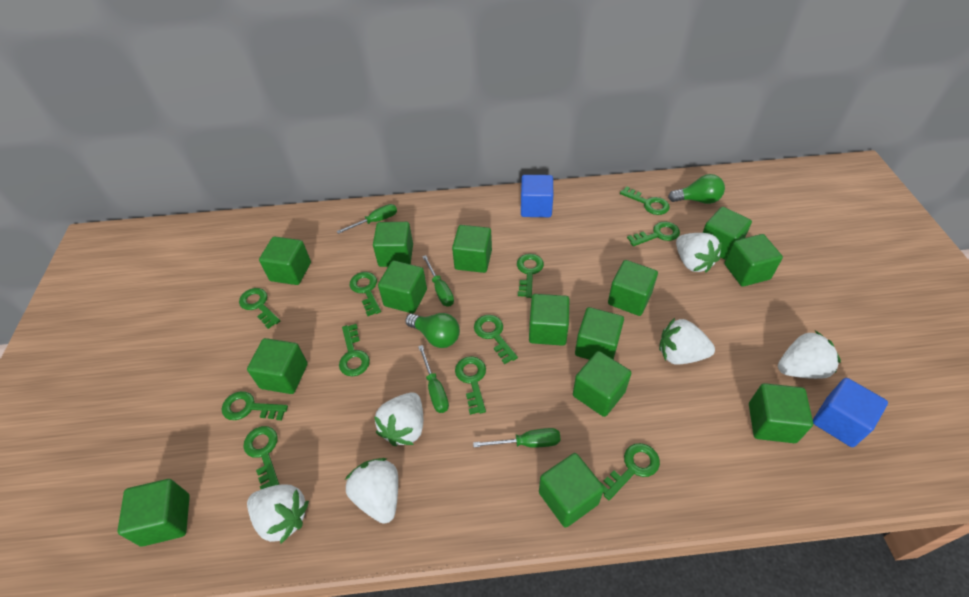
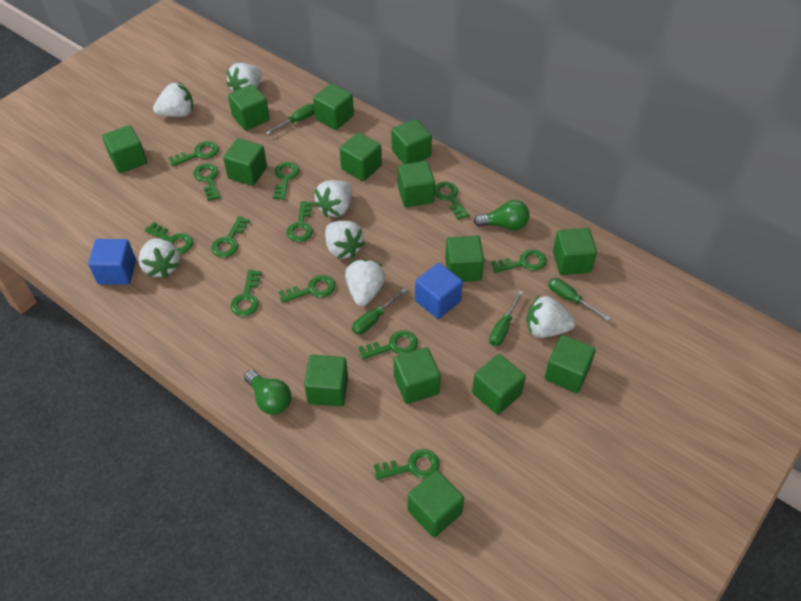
green key: 11 -> 12
white strawberry: 6 -> 7

